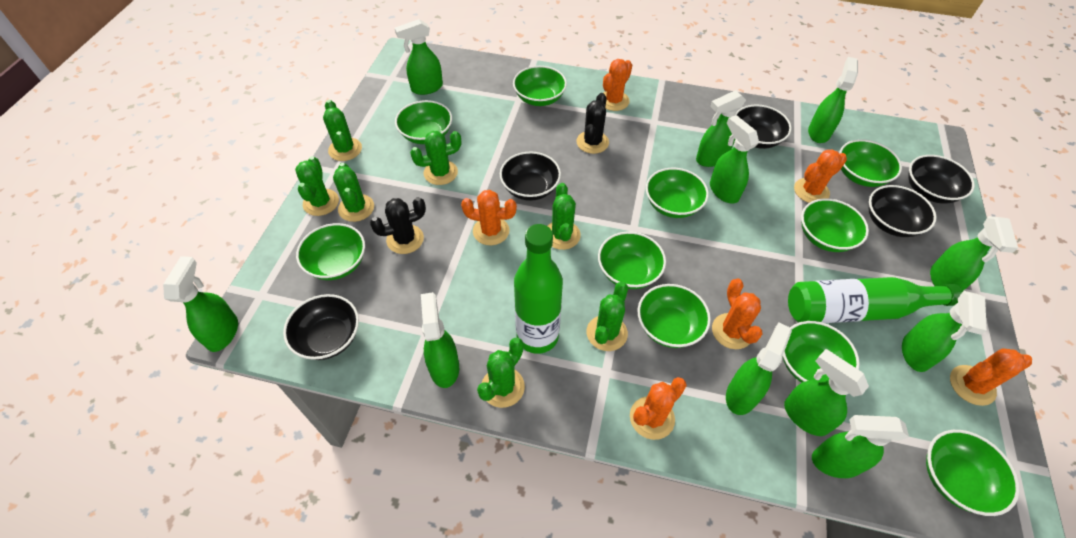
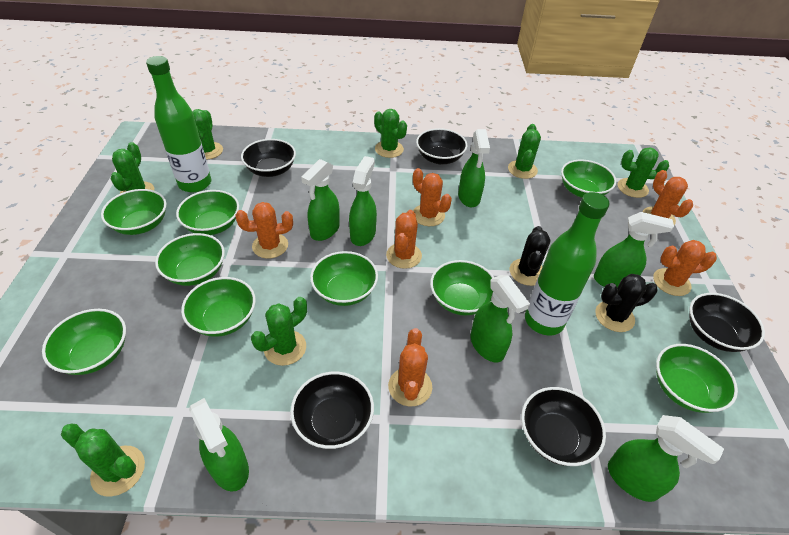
green bowl: 10 -> 9
green spray bottle: 11 -> 7

